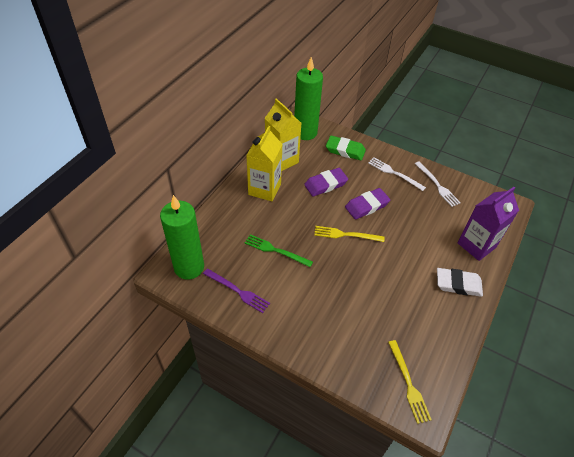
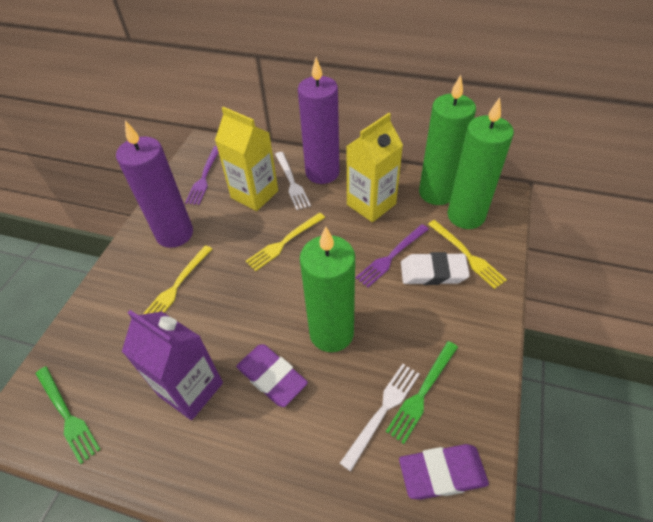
green candle: 2 -> 3
green eraser: 1 -> 0
green fork: 1 -> 2
purple candle: 0 -> 2
purple fork: 1 -> 2
yellow fork: 2 -> 3

